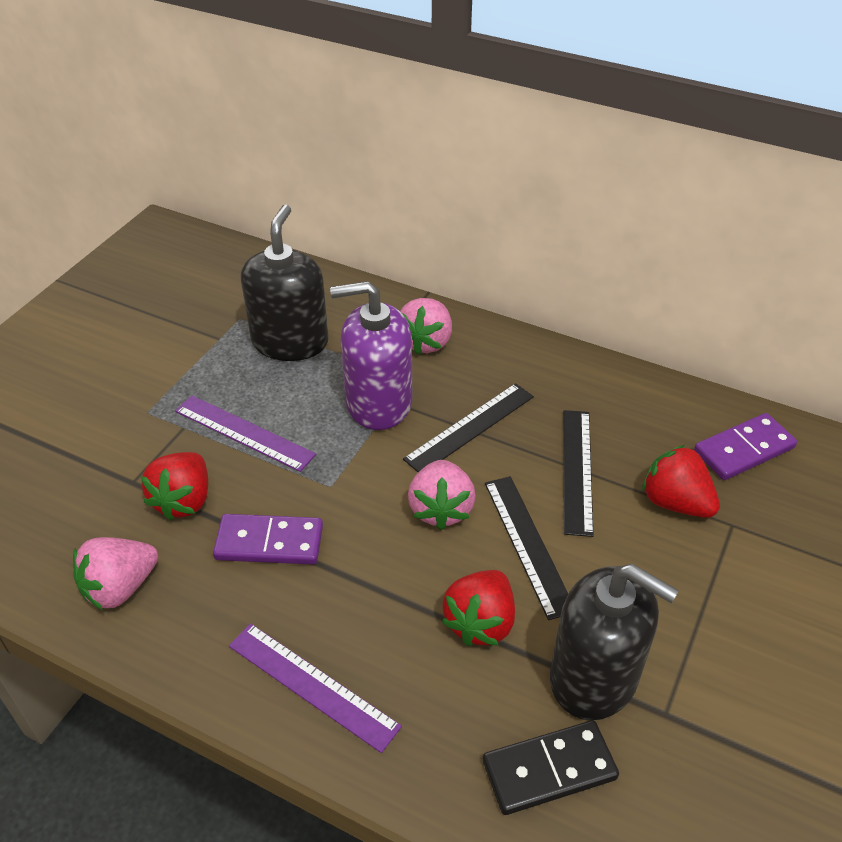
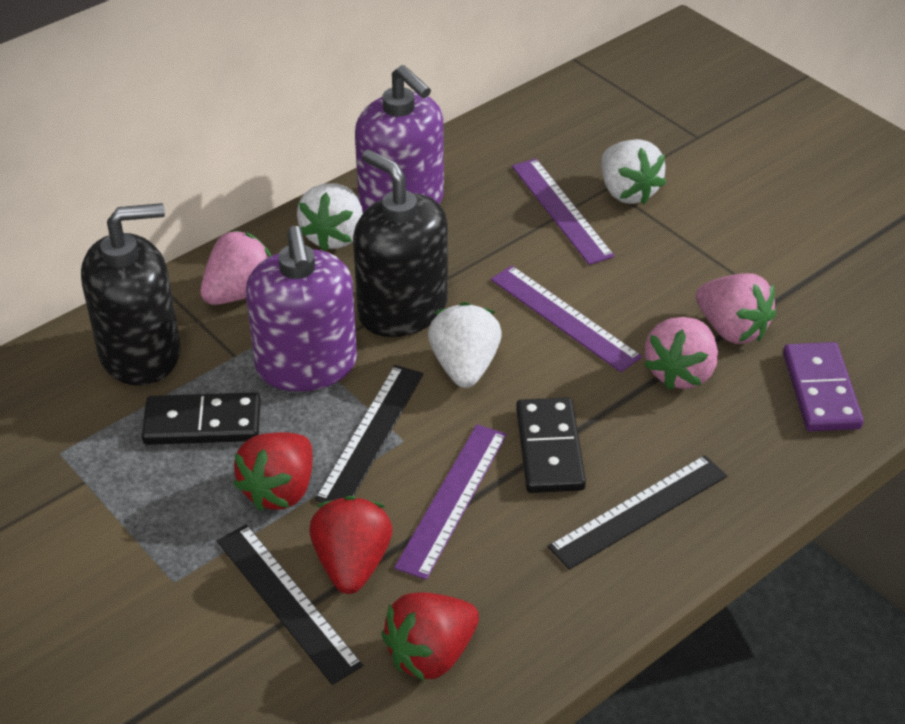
black domino: 1 -> 2
purple domino: 2 -> 1
purple ruler: 2 -> 3
purple soap dispenser: 1 -> 2
white strawberry: 0 -> 3

